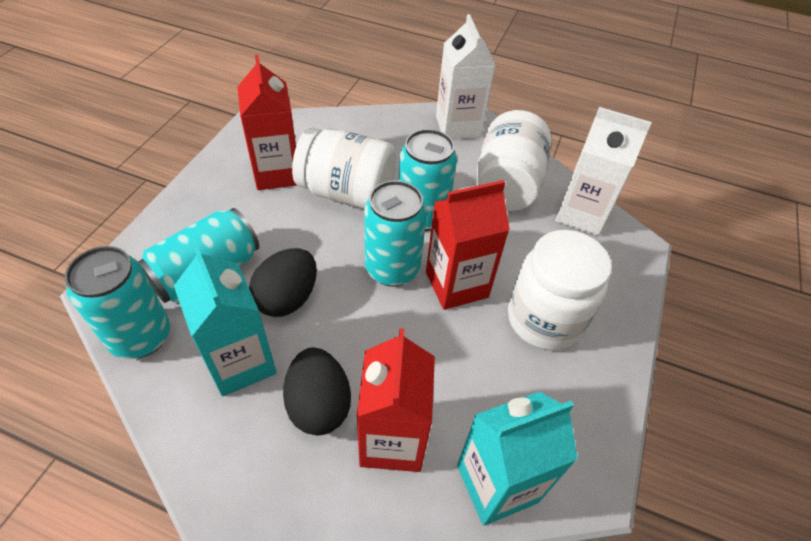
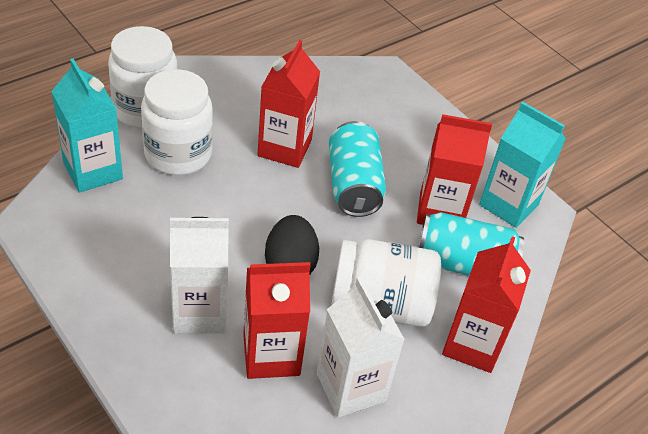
black egg: 2 -> 1
red carton: 3 -> 4
turquoise can: 4 -> 2

